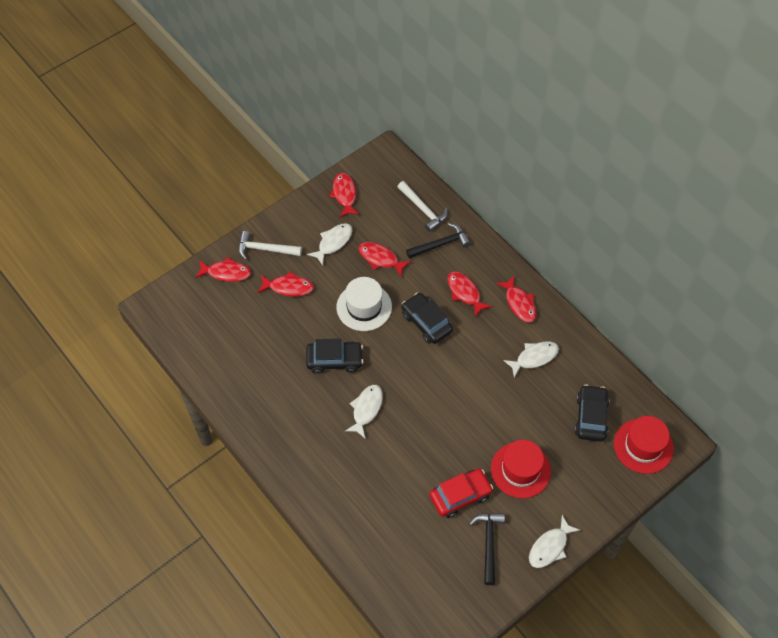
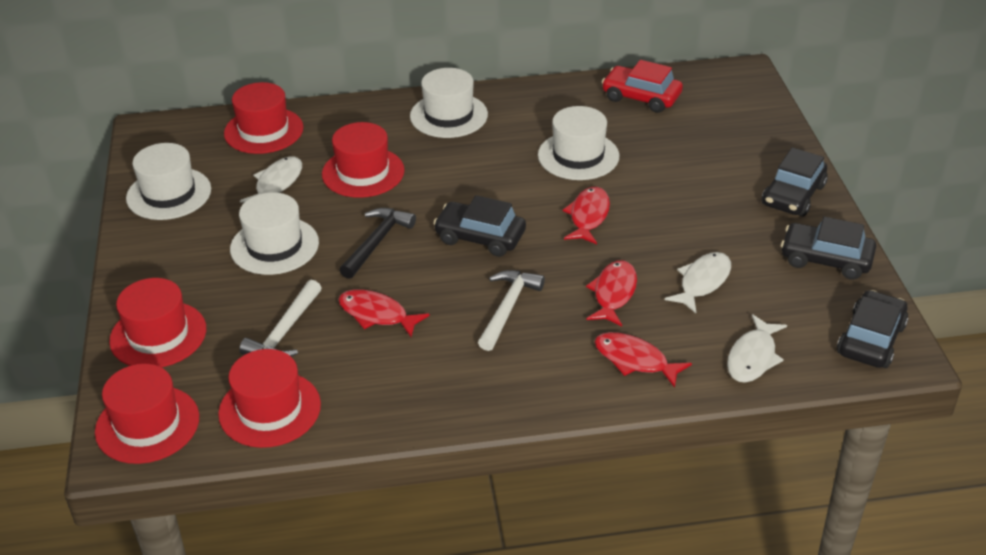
black car: 3 -> 4
black hammer: 2 -> 1
red fish: 6 -> 4
red hat: 2 -> 5
white fish: 4 -> 3
white hat: 1 -> 4

